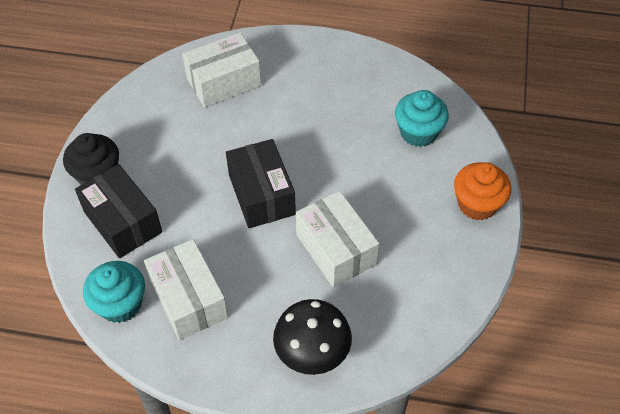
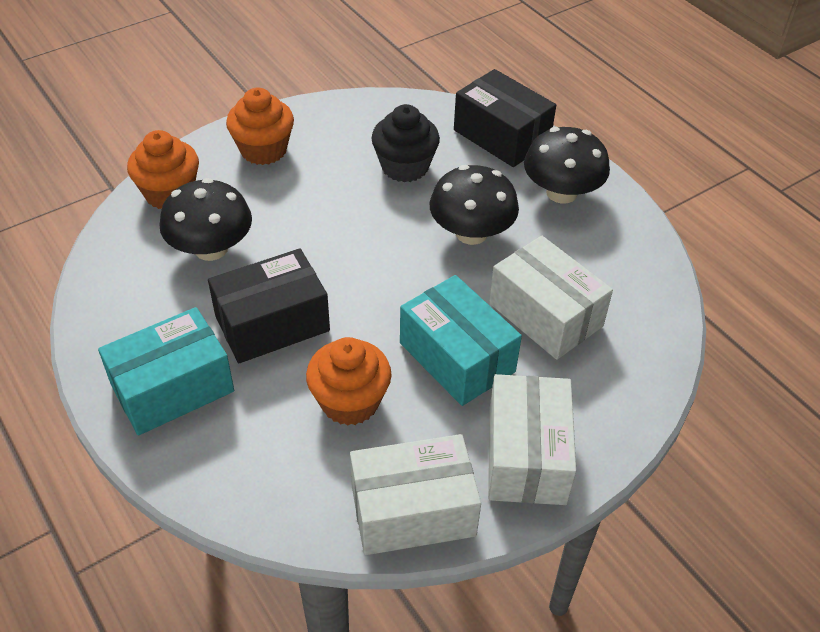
black mushroom: 1 -> 3
orange cupcake: 1 -> 3
turquoise box: 0 -> 2
turquoise cupcake: 2 -> 0

